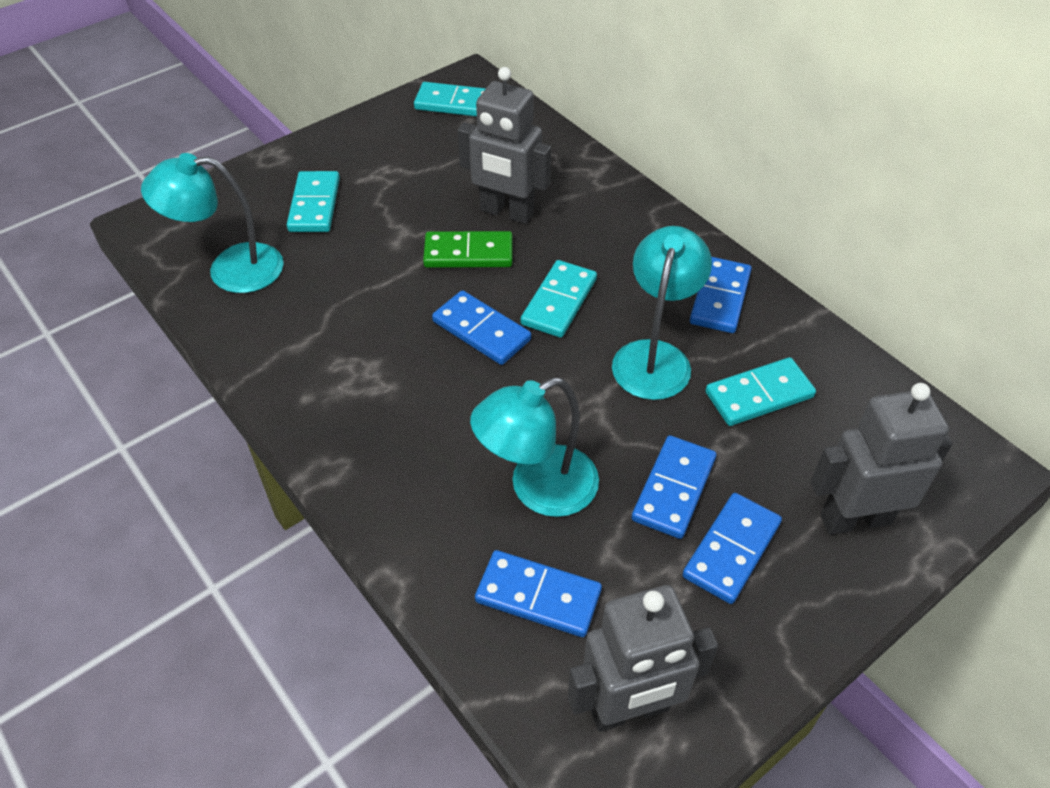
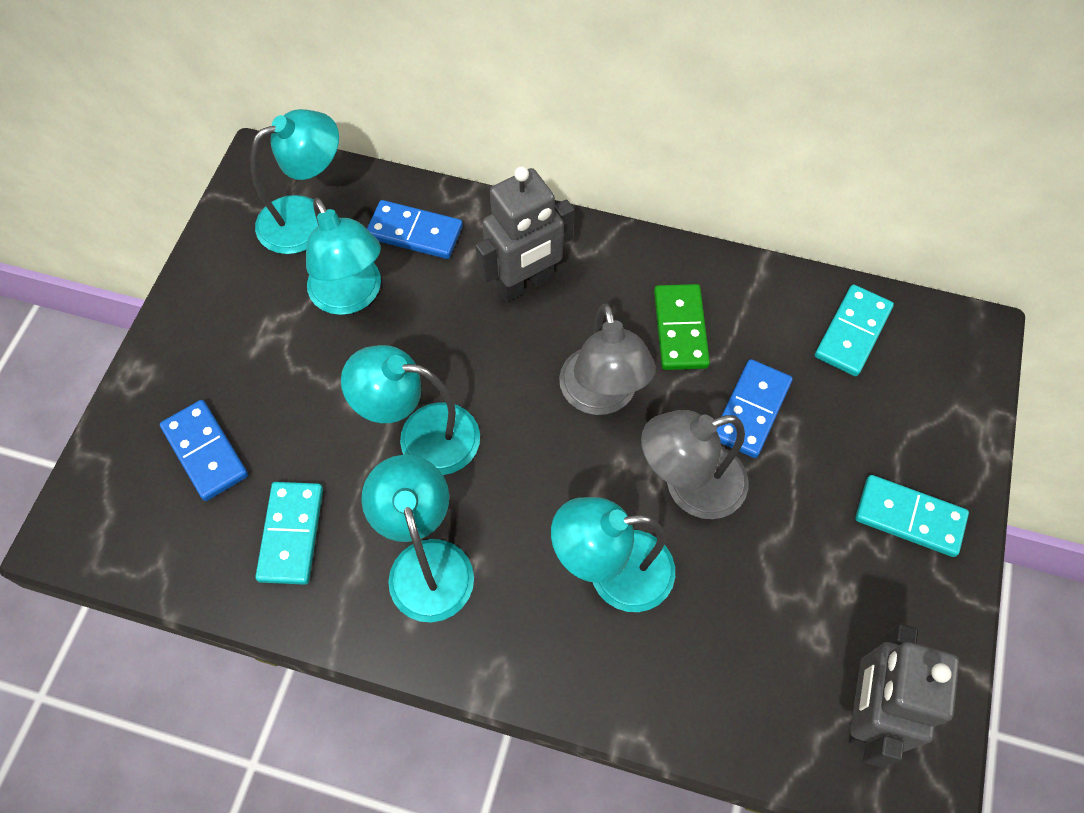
blue domino: 5 -> 3
grey lamp: 0 -> 2
grey robot: 3 -> 2
turquoise domino: 4 -> 3
turquoise lamp: 3 -> 5

